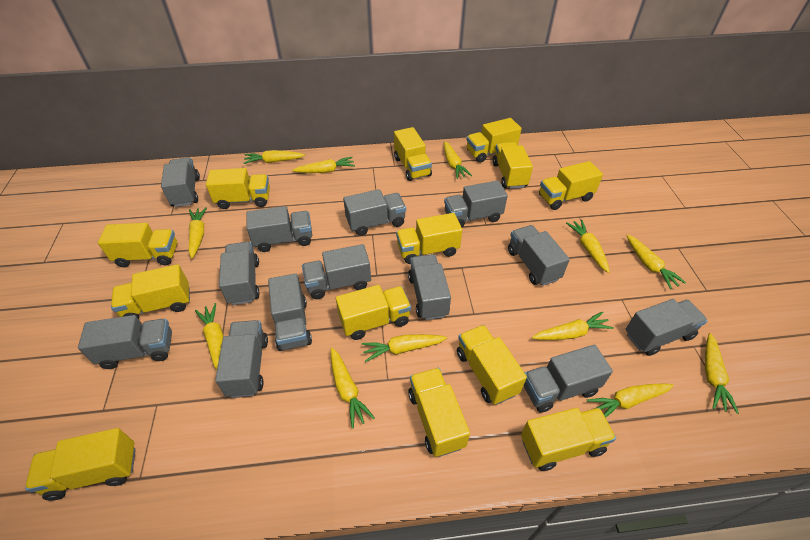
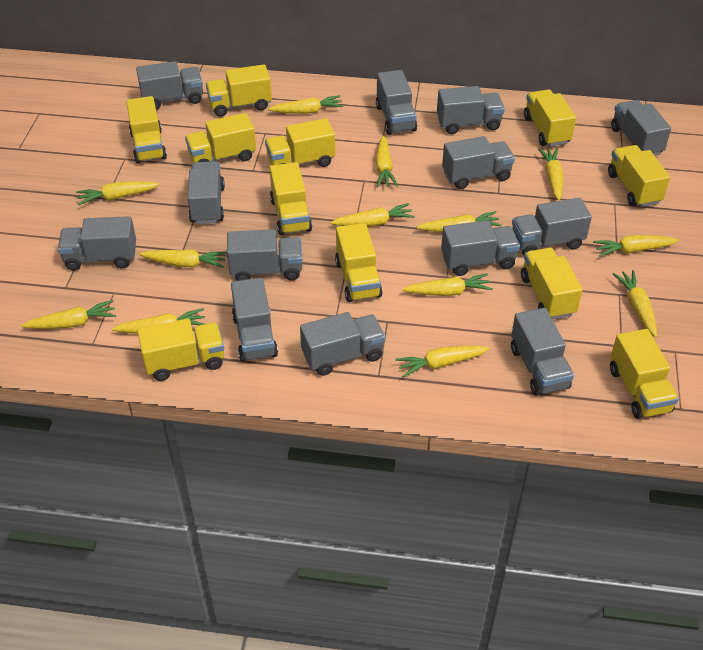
yellow carrot: 12 -> 13
yellow truck: 13 -> 11

